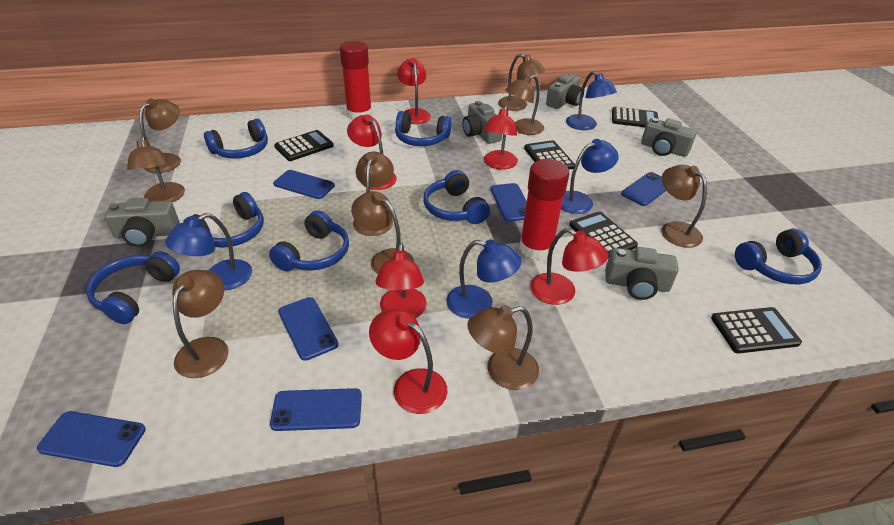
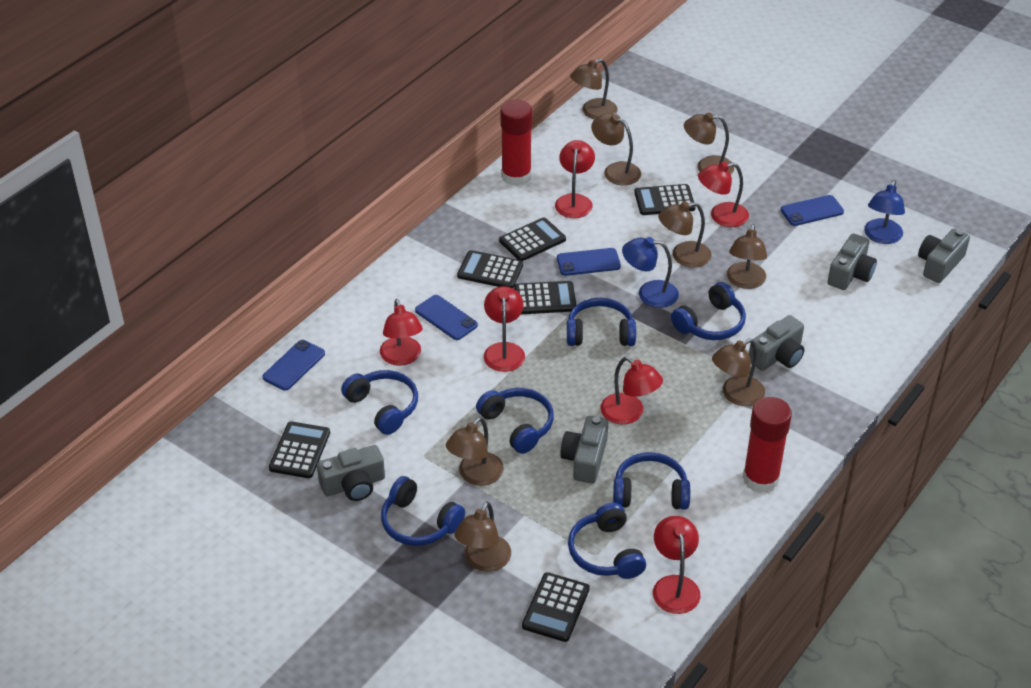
black calculator: 5 -> 6
blue lamp: 4 -> 2
blue phone: 6 -> 4
brown lamp: 9 -> 8

